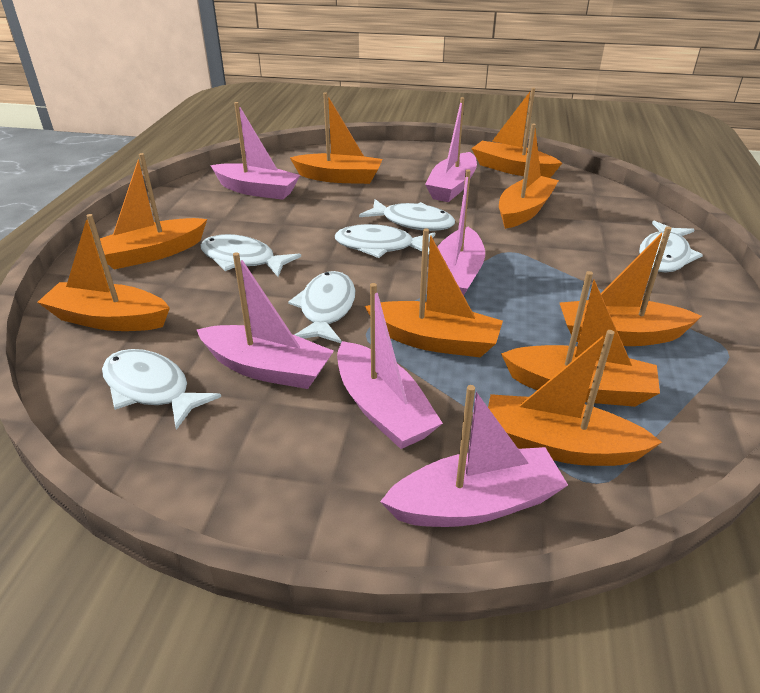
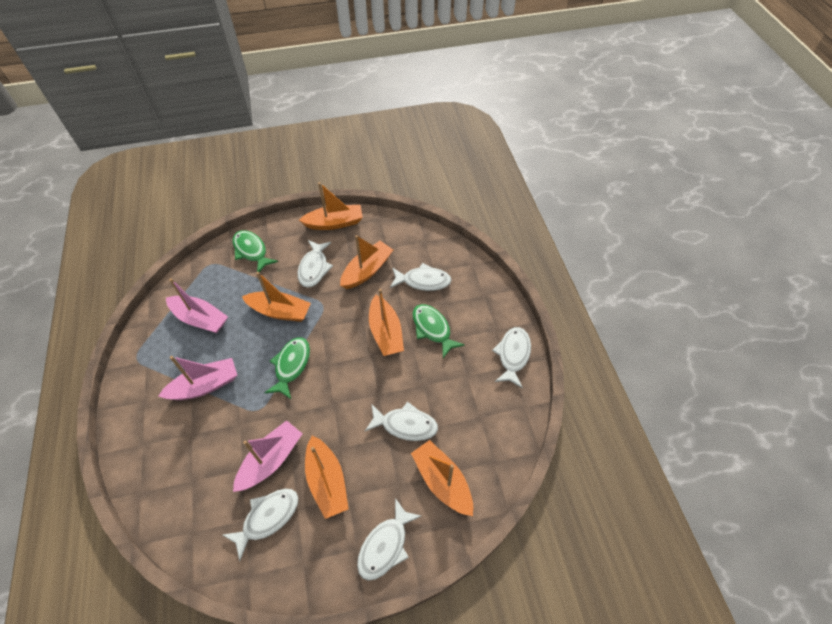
green fish: 0 -> 3
orange boat: 9 -> 6
pink boat: 6 -> 3

